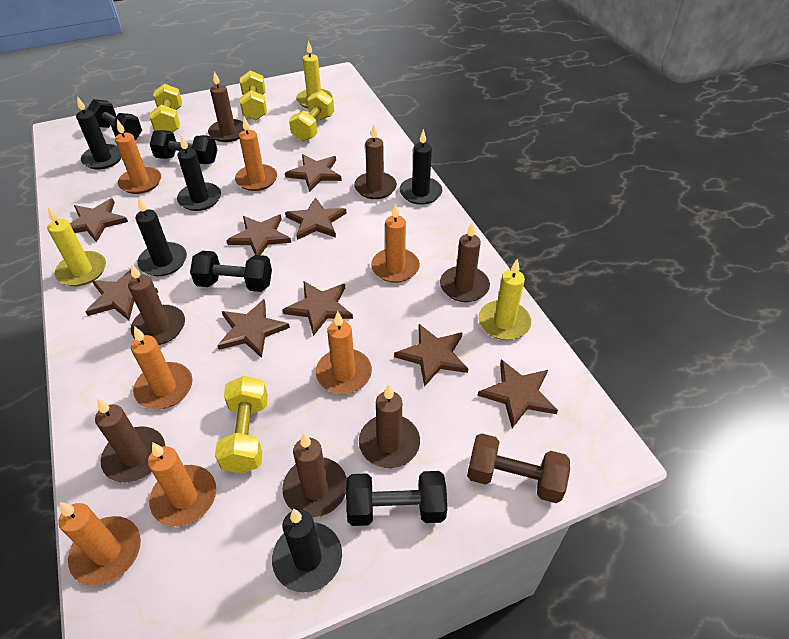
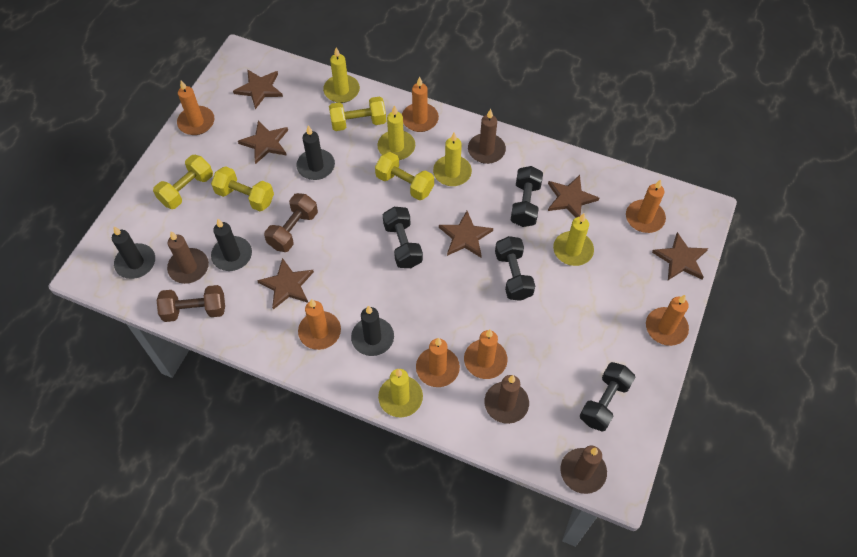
black candle: 5 -> 4
brown candle: 7 -> 4
brown dumbbell: 1 -> 2
brown star: 9 -> 6
yellow candle: 3 -> 5

